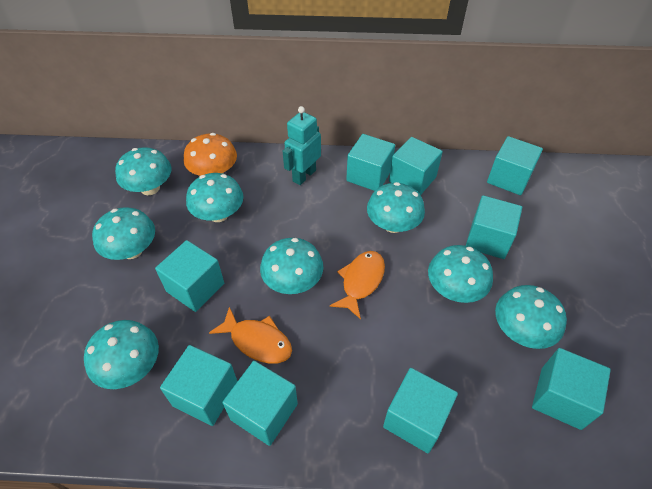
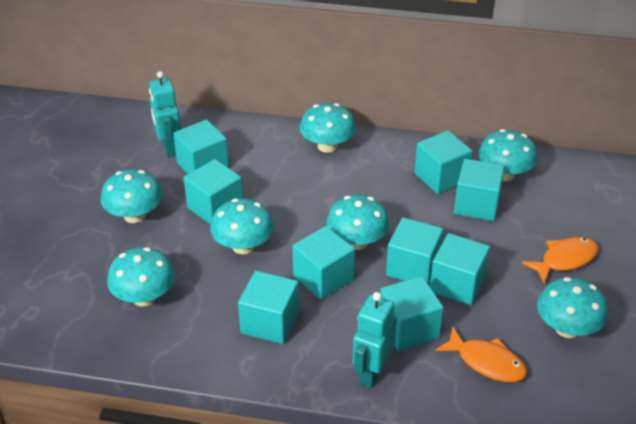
orange mushroom: 1 -> 0
turquoise mushroom: 8 -> 7
turquoise robot: 1 -> 2

